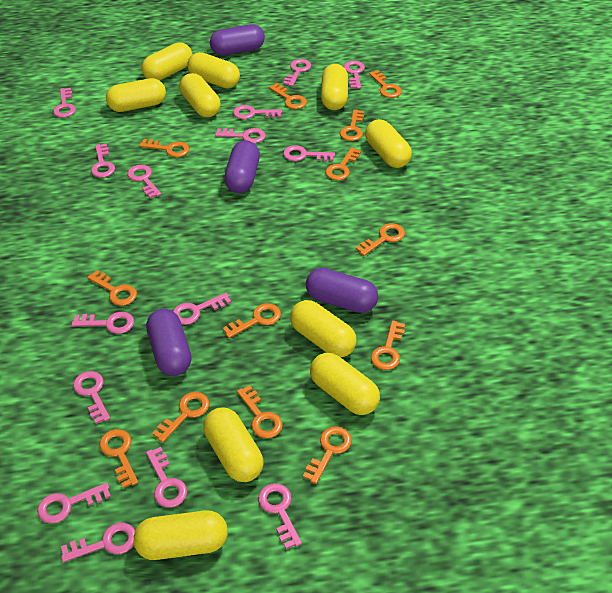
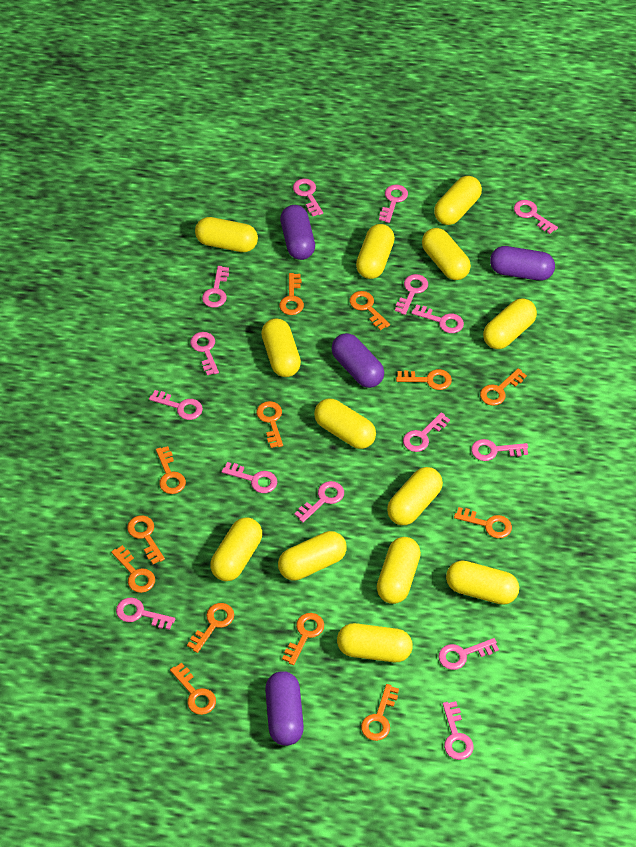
yellow capsule: 10 -> 13

